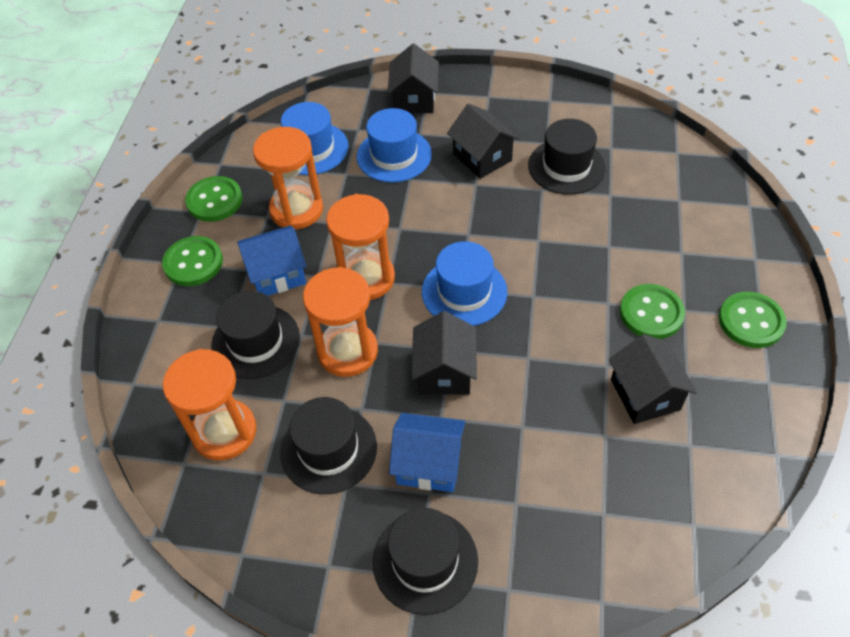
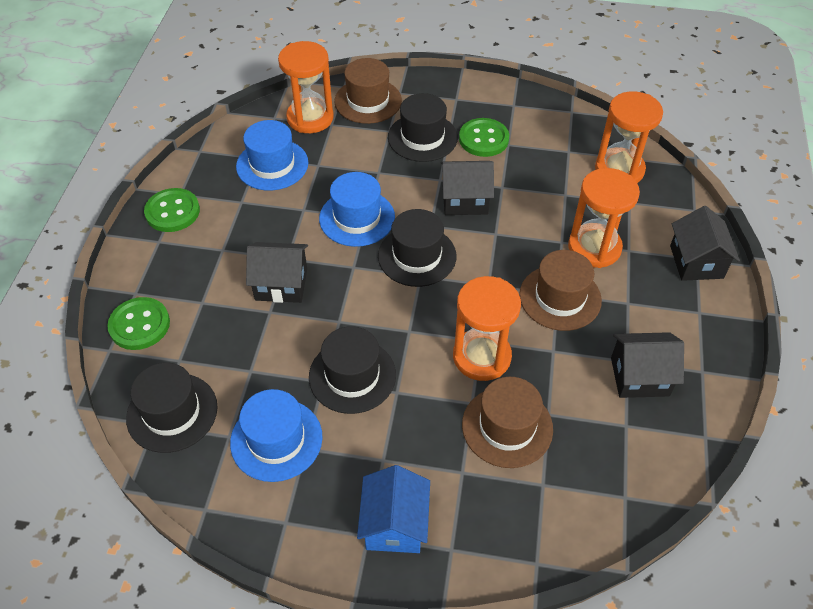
blue house: 2 -> 1
brown hat: 0 -> 3
green button: 4 -> 3

